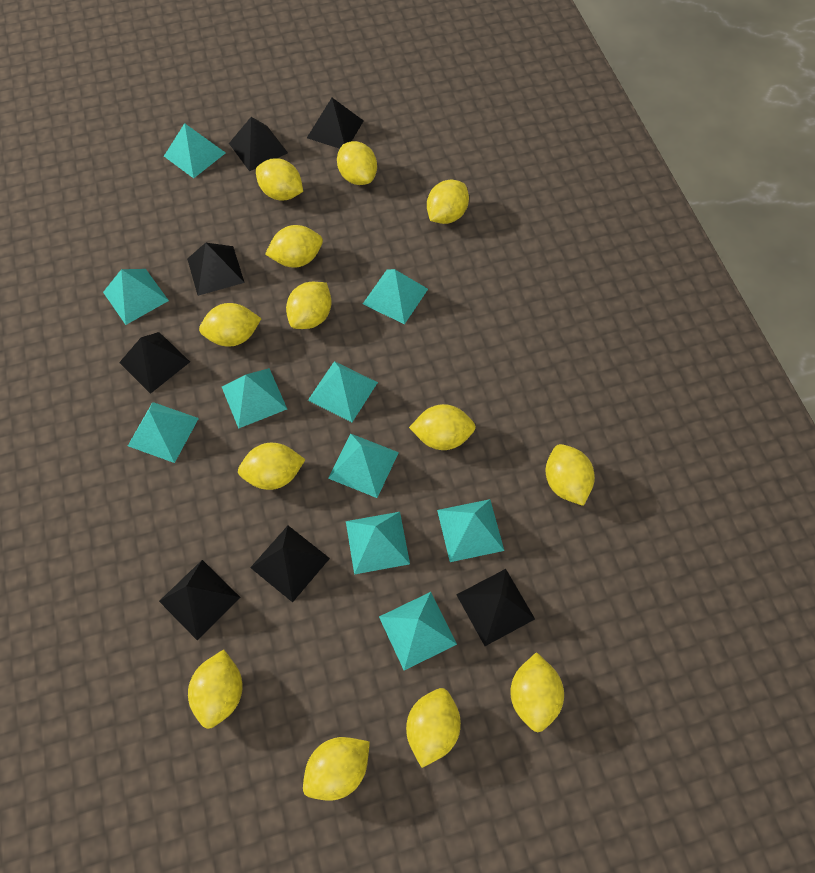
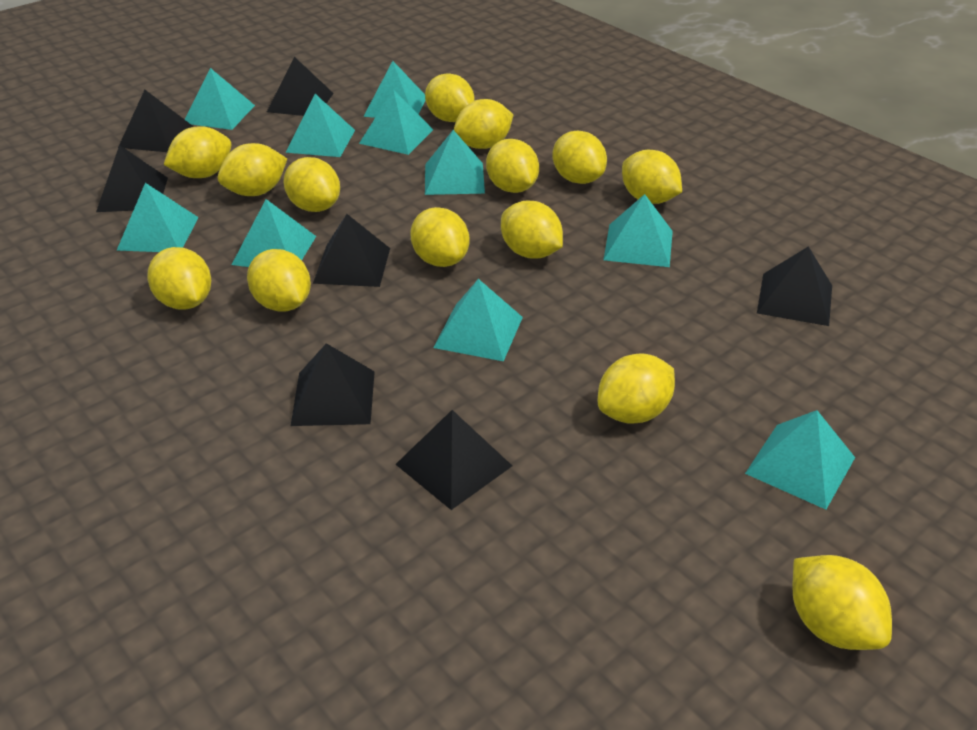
yellow lemon: 13 -> 14

